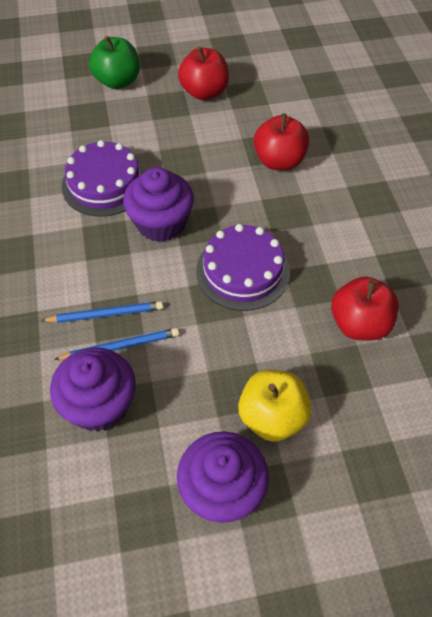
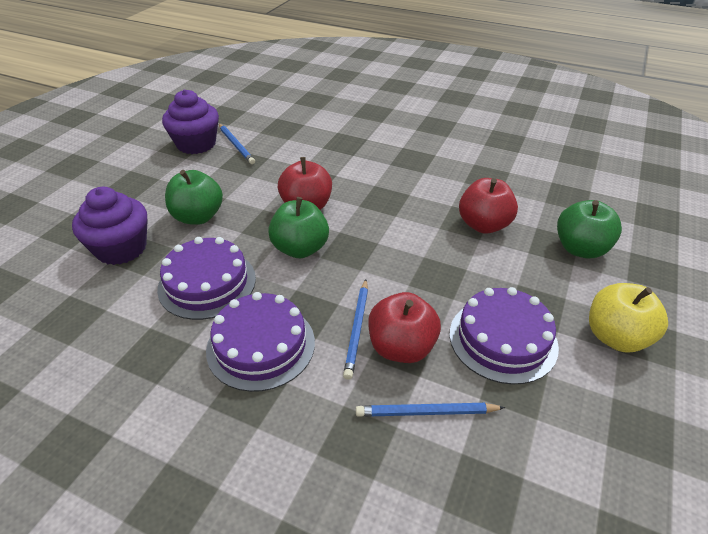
blue pencil: 2 -> 3
green apple: 1 -> 3
purple cake: 2 -> 3
purple cupcake: 3 -> 2

